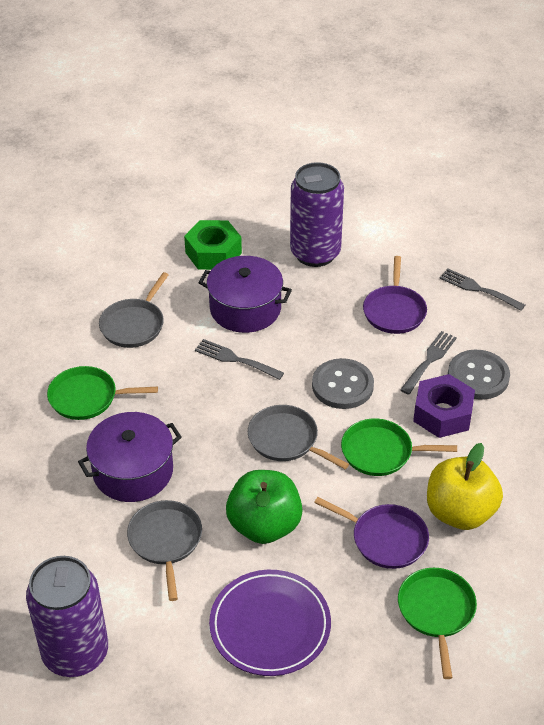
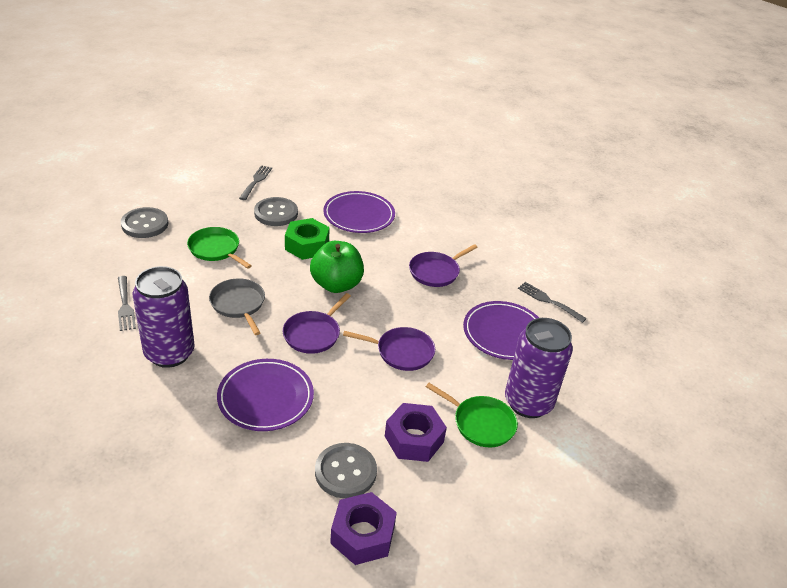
green pan: 3 -> 2
grey button: 2 -> 3
grey pan: 3 -> 1
purple nut: 1 -> 2
purple pan: 2 -> 3
purple plate: 1 -> 3
purple pot: 2 -> 0
yellow apple: 1 -> 0

